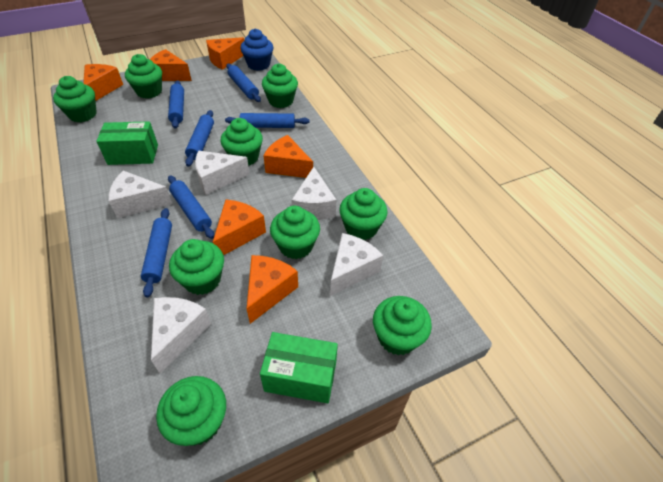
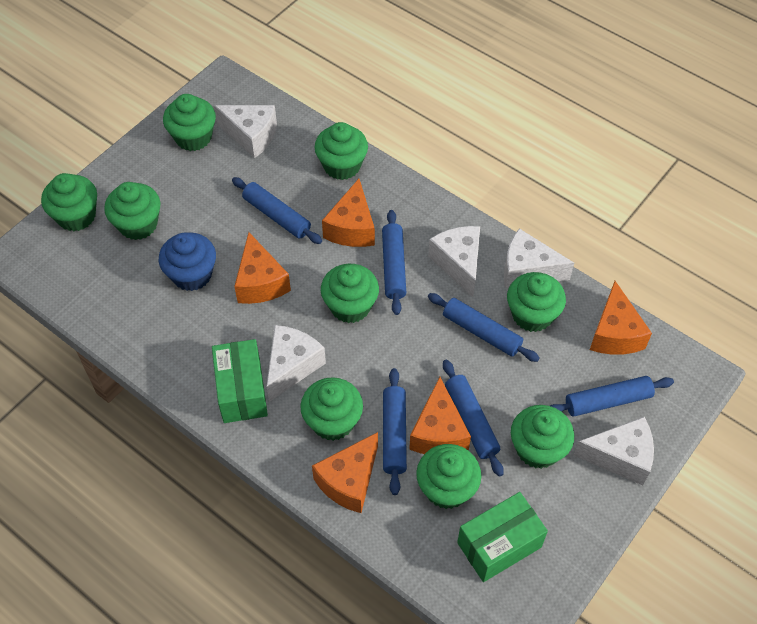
orange cheese: 6 -> 5

